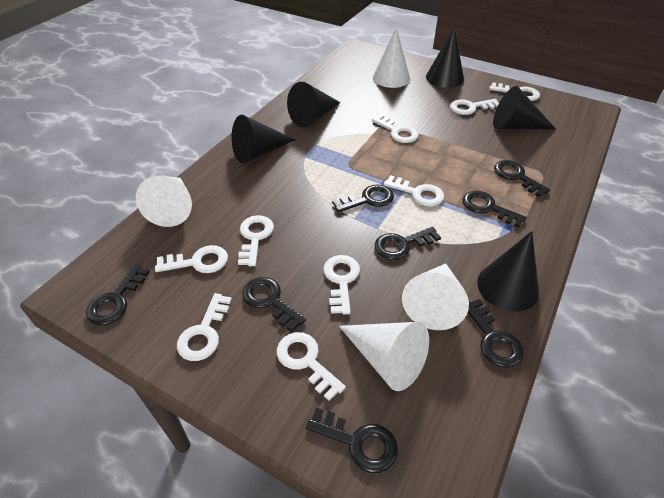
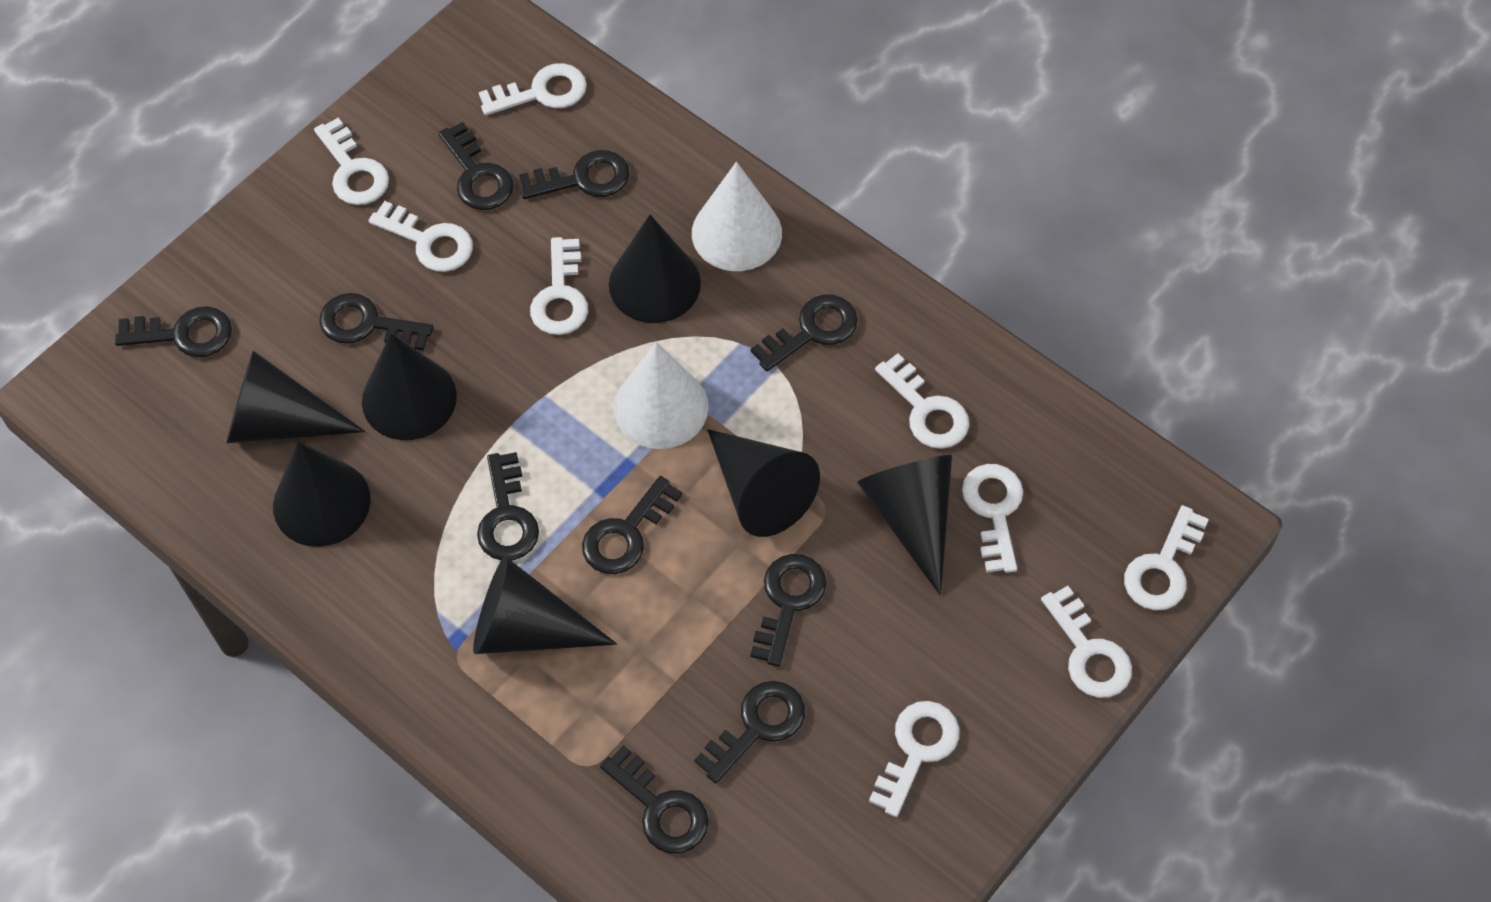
black cone: 5 -> 7
black key: 8 -> 10
white cone: 4 -> 2

